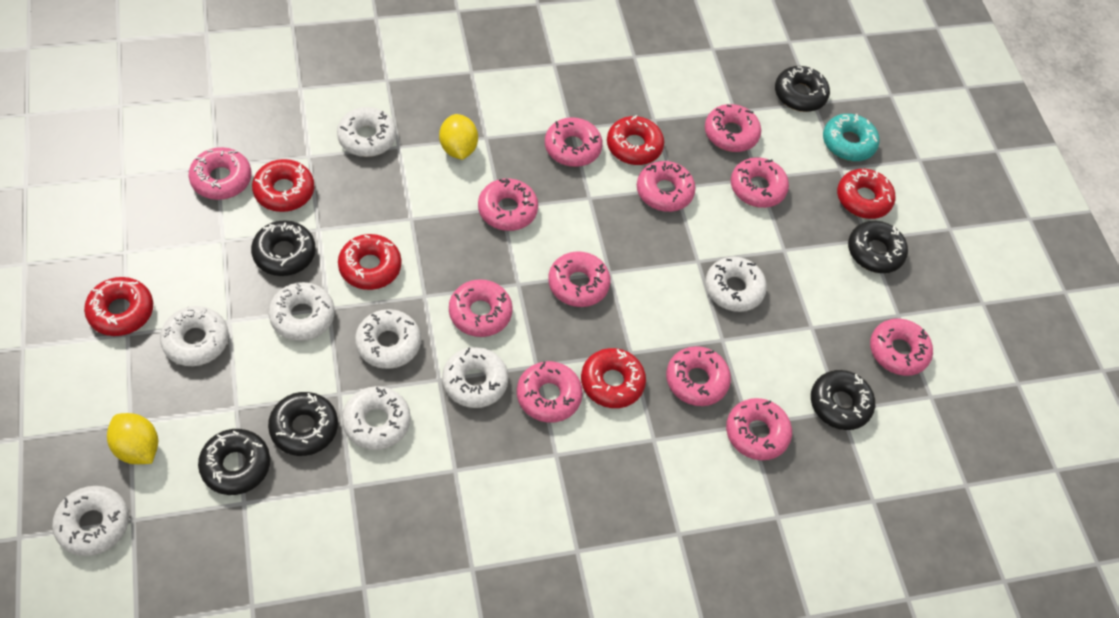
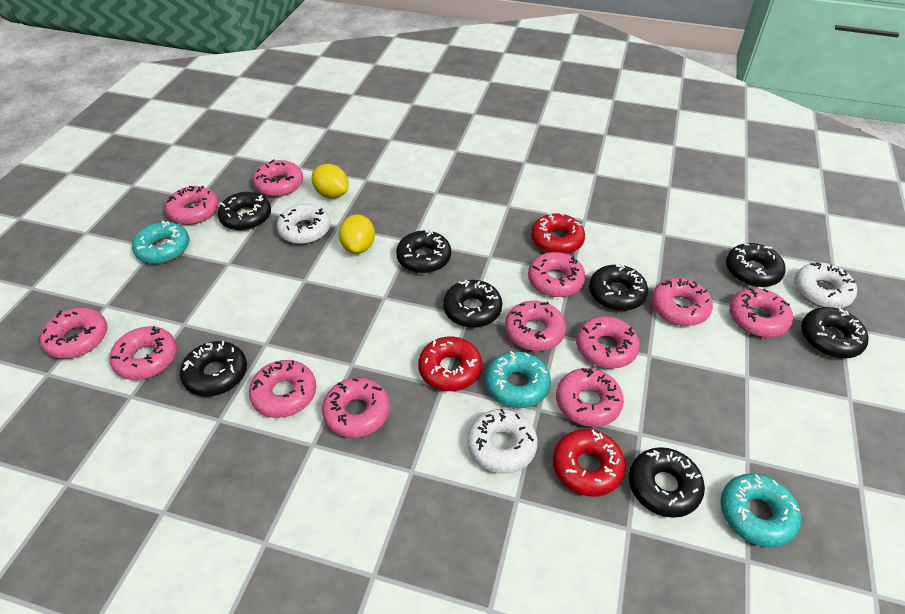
black donut: 6 -> 8
red donut: 6 -> 3
turquoise donut: 1 -> 3
white donut: 8 -> 3

